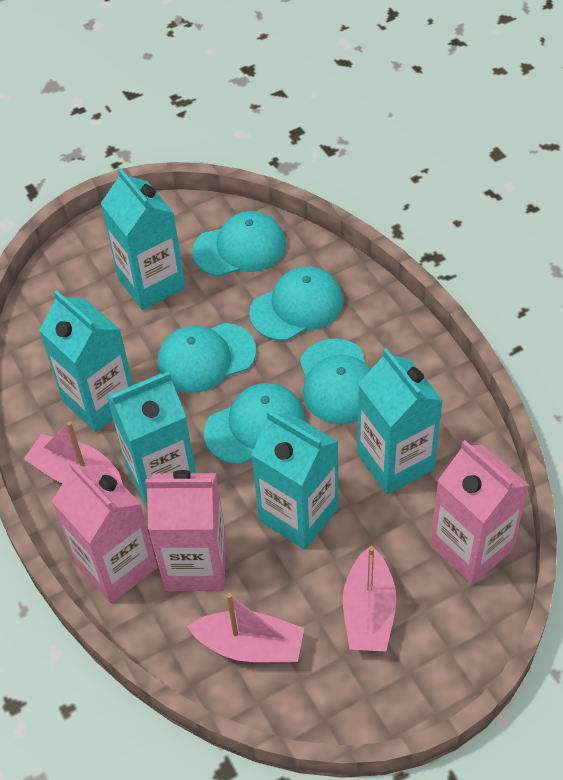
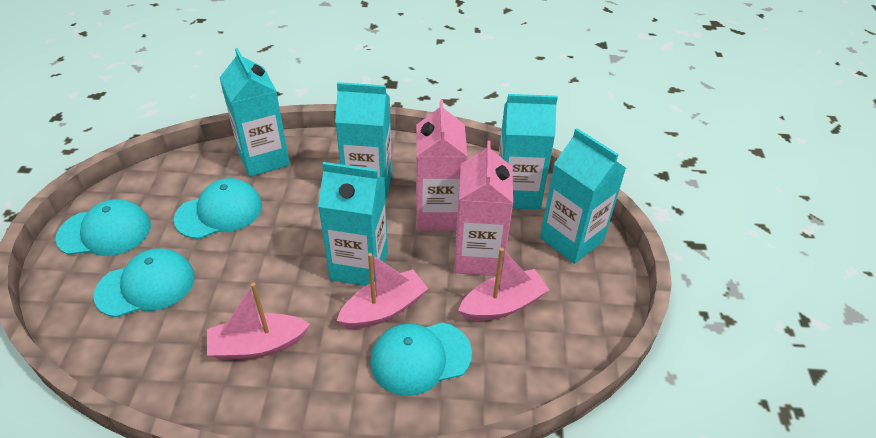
pink carton: 3 -> 2
turquoise cap: 5 -> 4

